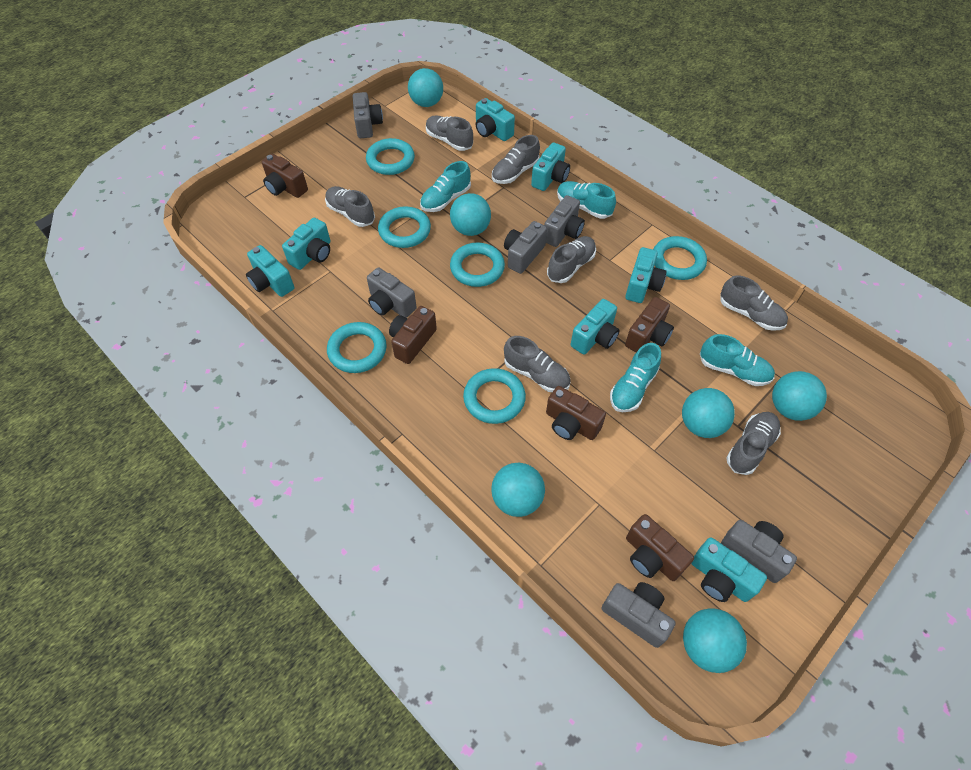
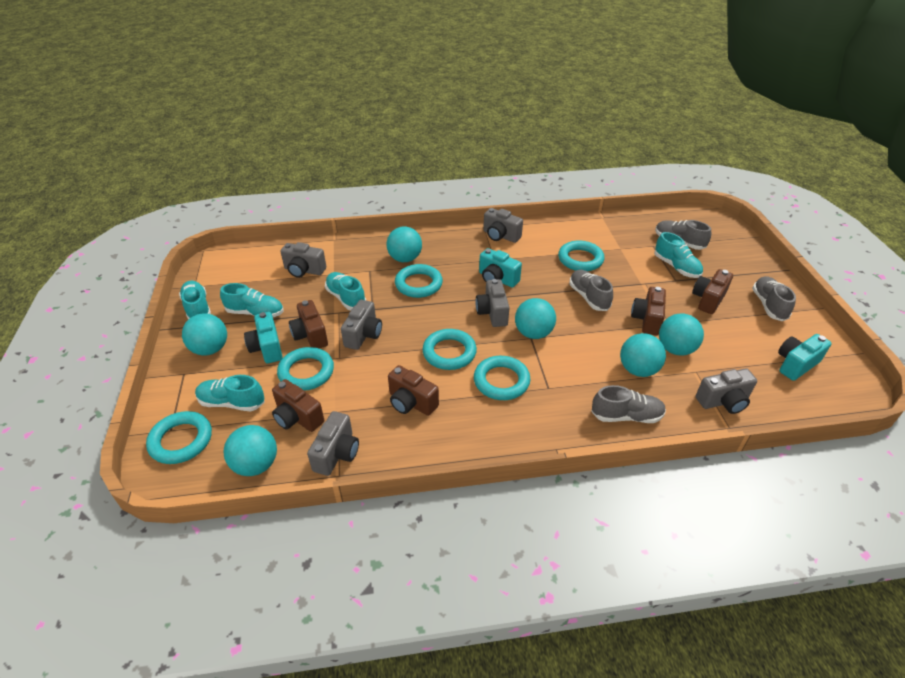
grey shoe: 7 -> 4
turquoise camera: 7 -> 3
turquoise shoe: 4 -> 5

